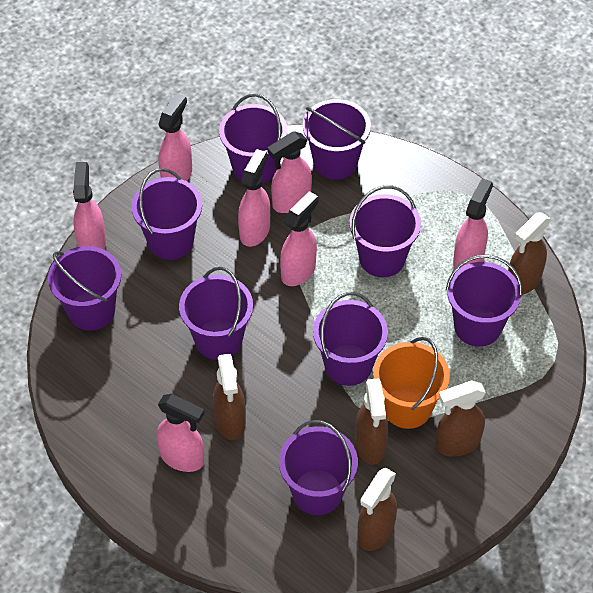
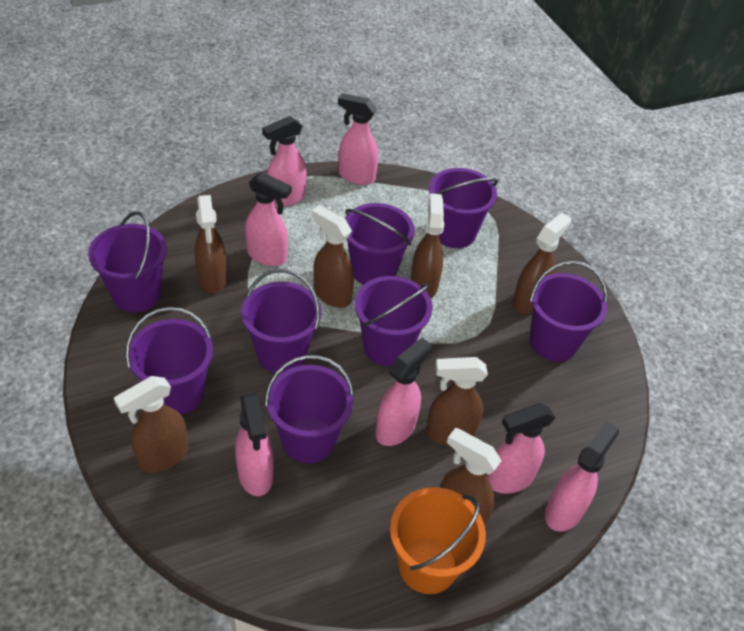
brown spray bottle: 5 -> 7
purple bucket: 9 -> 8

